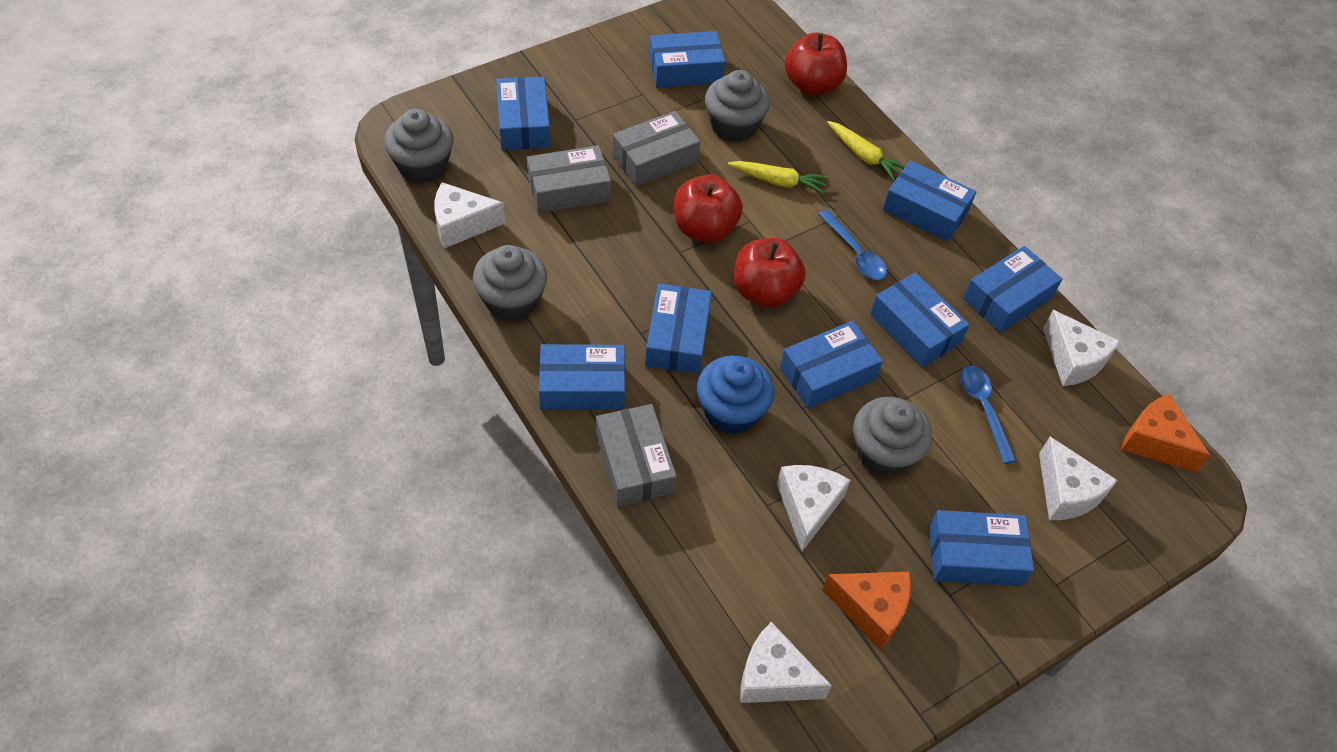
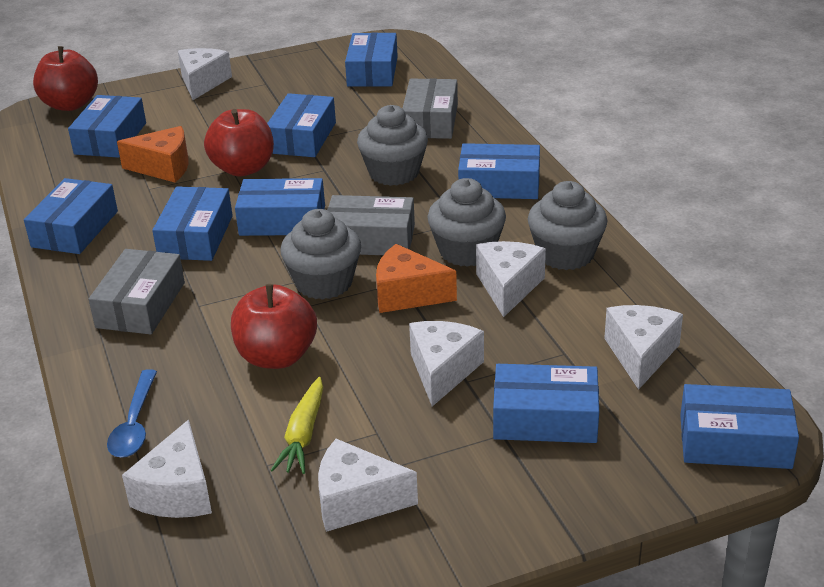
blue cupcake: 1 -> 0
blue spoon: 2 -> 1
white cheese: 5 -> 6
yellow carrot: 2 -> 1

